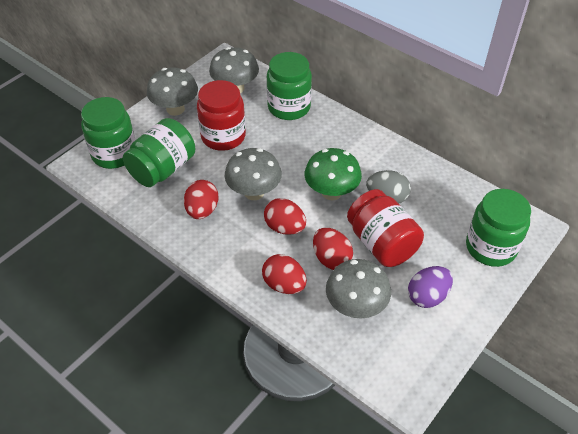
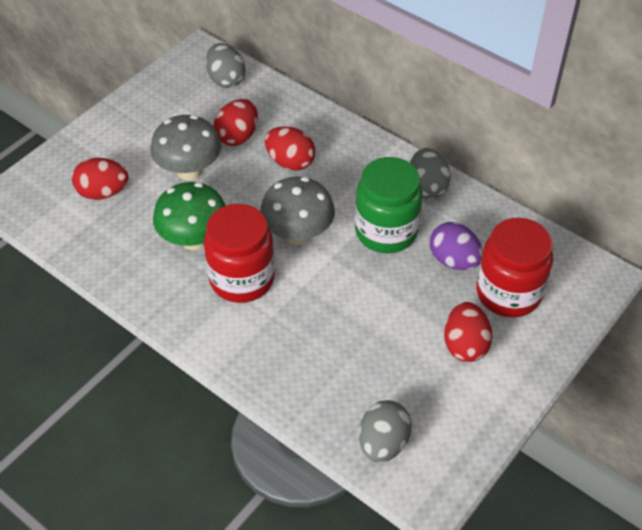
green jar: 4 -> 1
grey egg: 1 -> 3
grey mushroom: 4 -> 2

